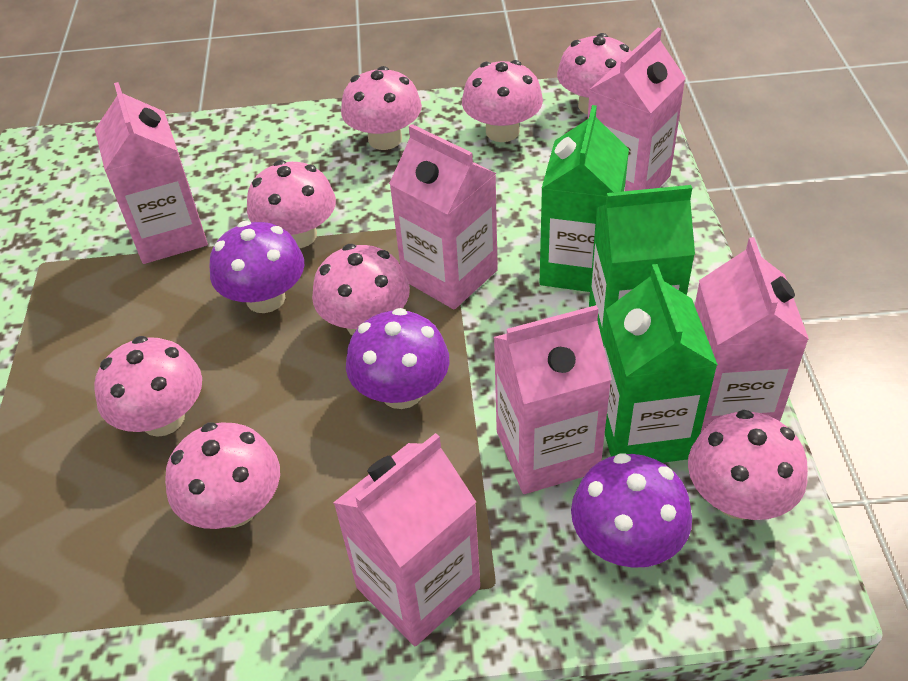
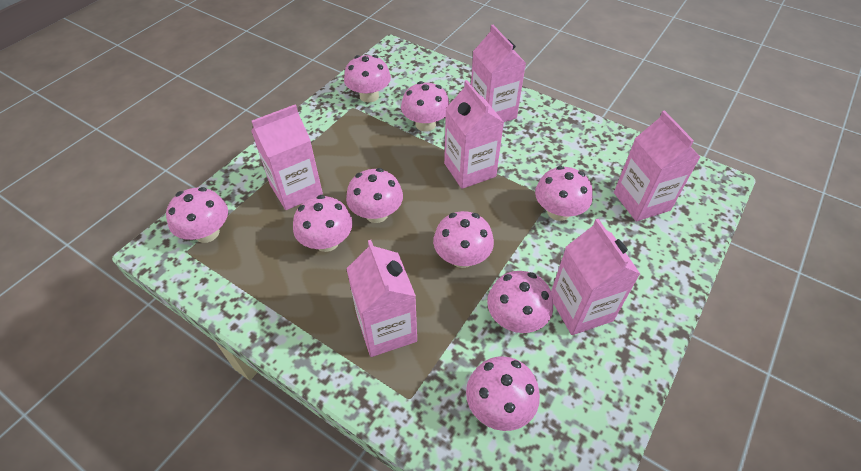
green carton: 3 -> 0
pink mushroom: 8 -> 9
purple mushroom: 3 -> 0

